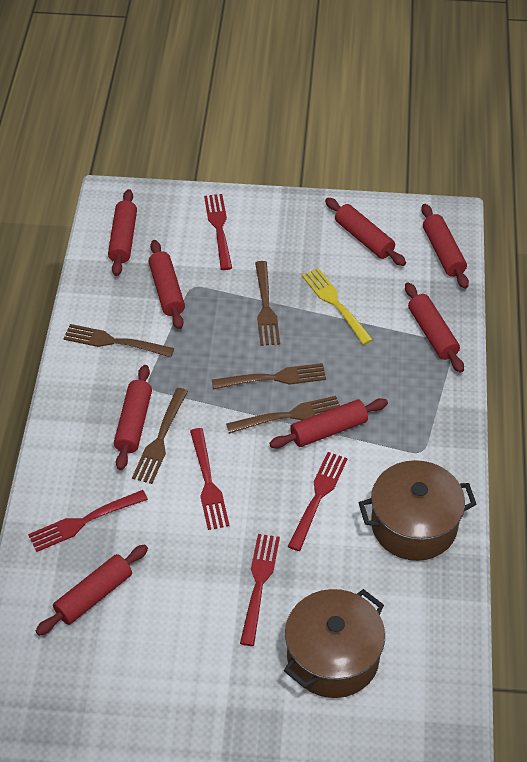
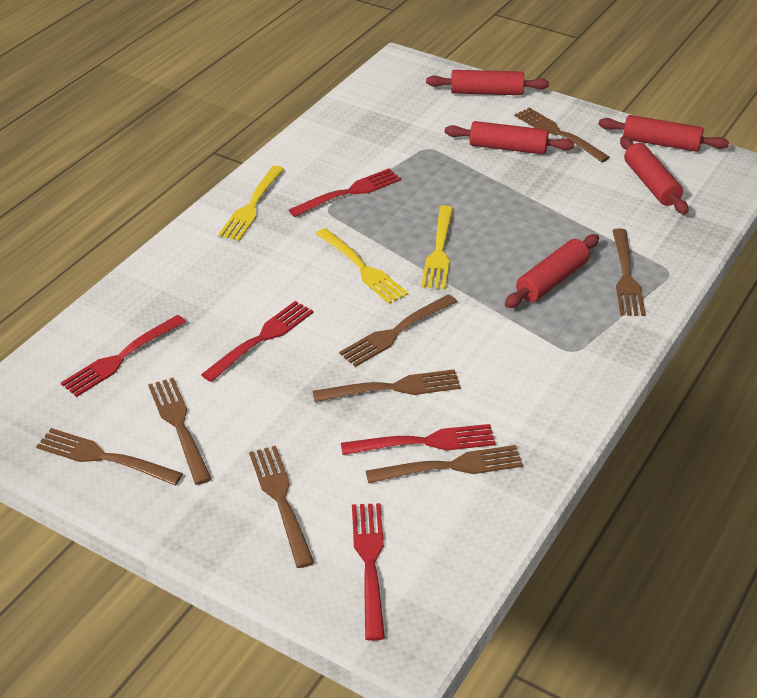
brown fork: 5 -> 8
brown pot: 2 -> 0
red rolling pin: 8 -> 5
yellow fork: 1 -> 3

